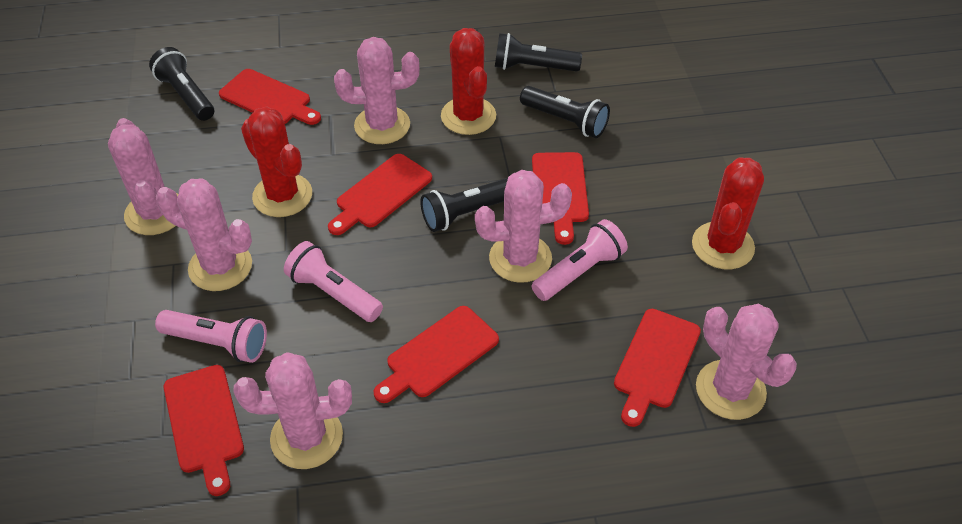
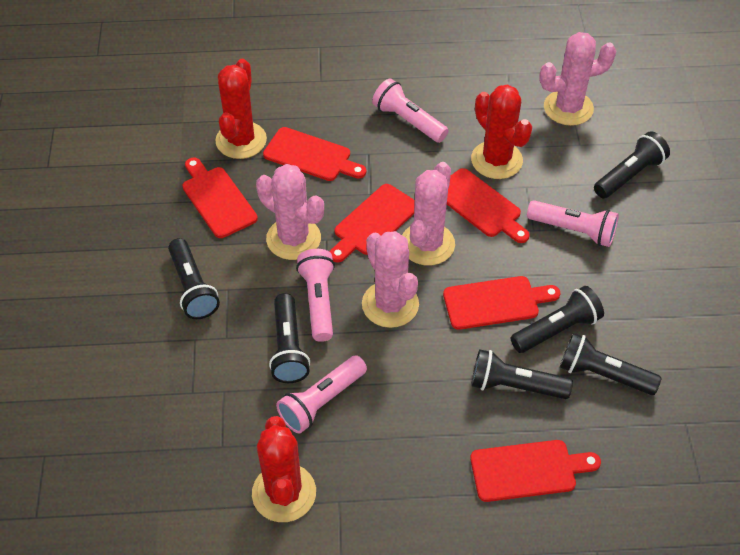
black flashlight: 4 -> 6
pink cactus: 6 -> 4
pink flashlight: 3 -> 4

